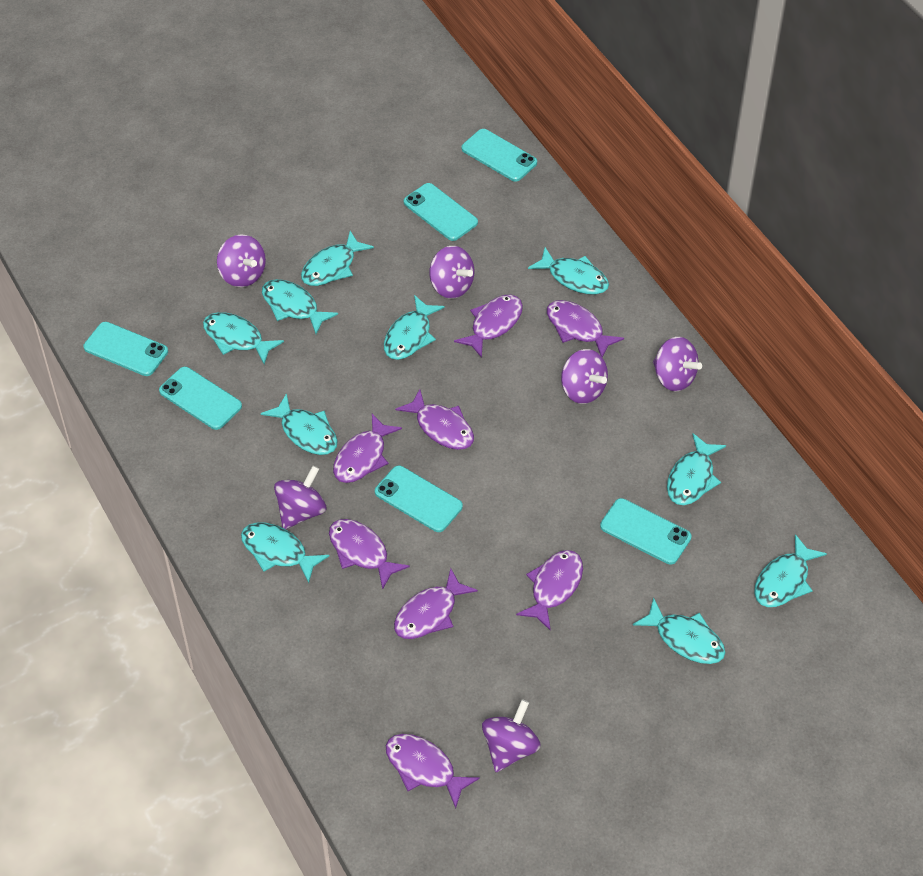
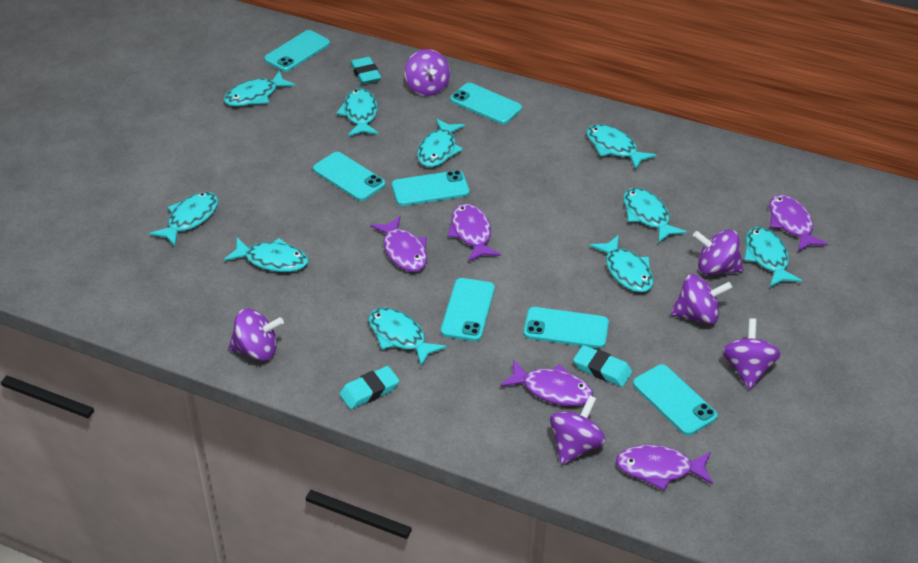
purple fish: 8 -> 5
turquoise eraser: 0 -> 3
turquoise phone: 6 -> 7

